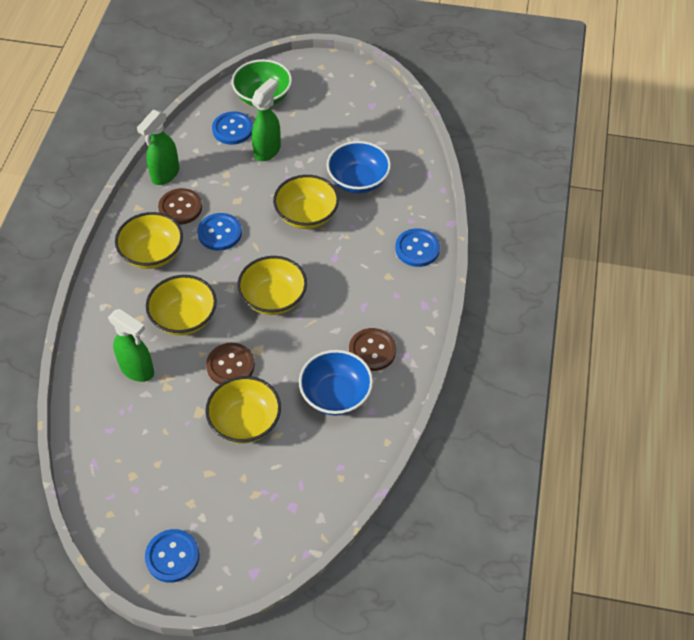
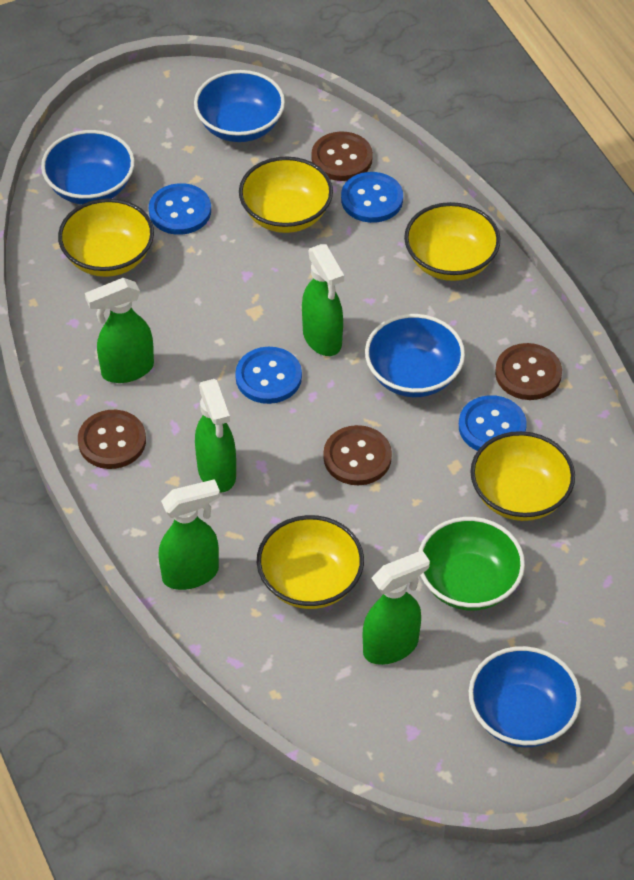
blue bowl: 2 -> 4
brown button: 3 -> 4
green spray bottle: 3 -> 5

